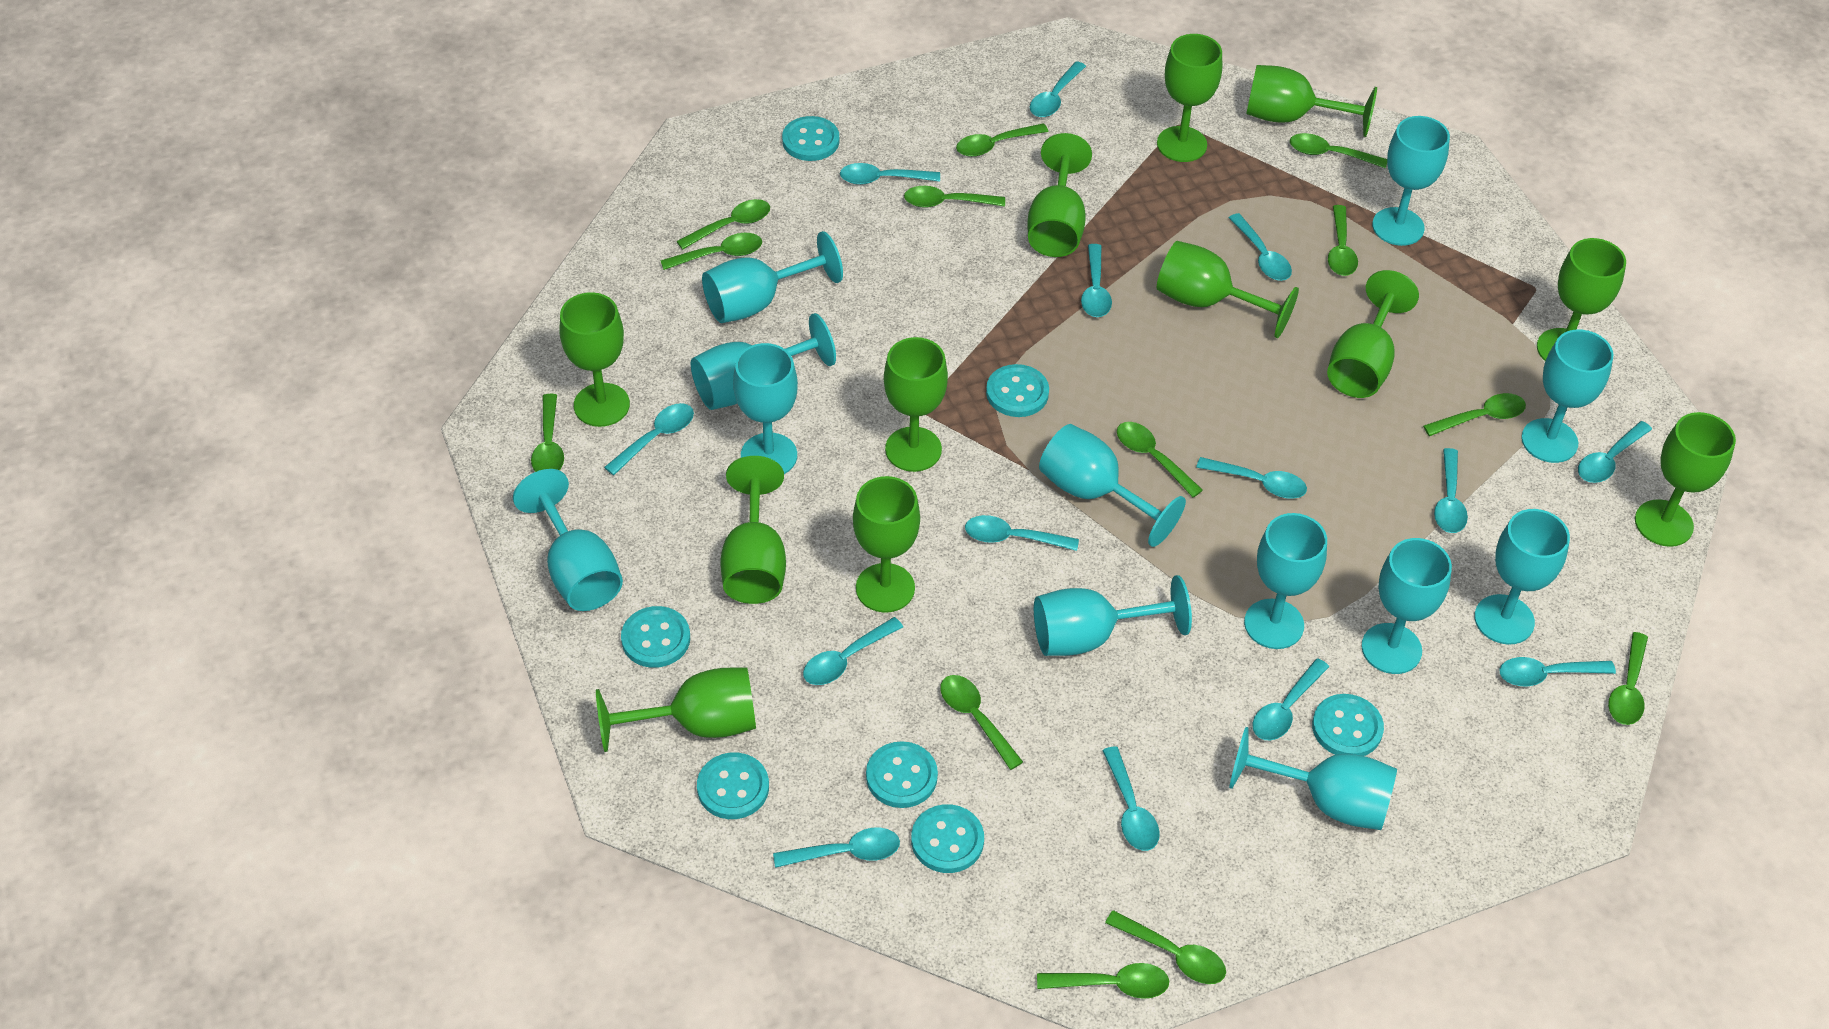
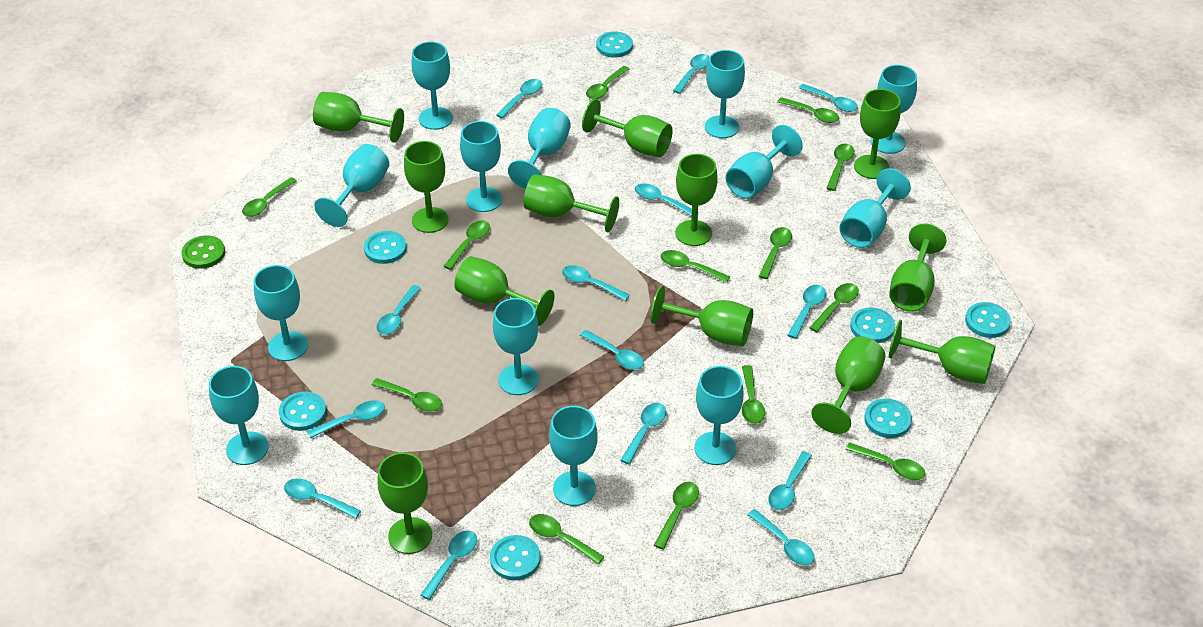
green button: 0 -> 1
turquoise goblet: 12 -> 13

